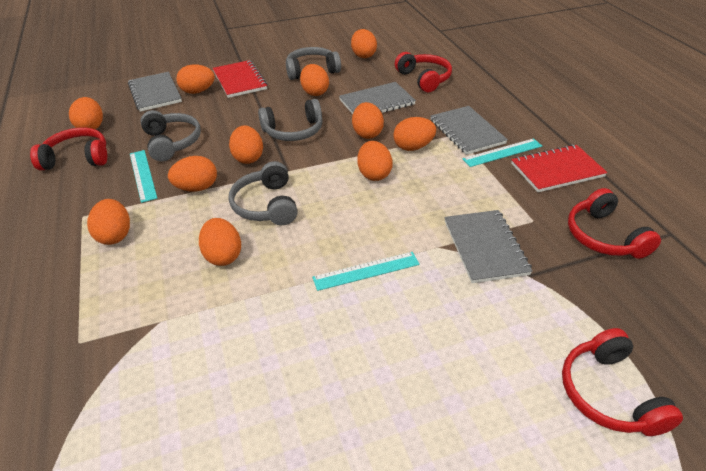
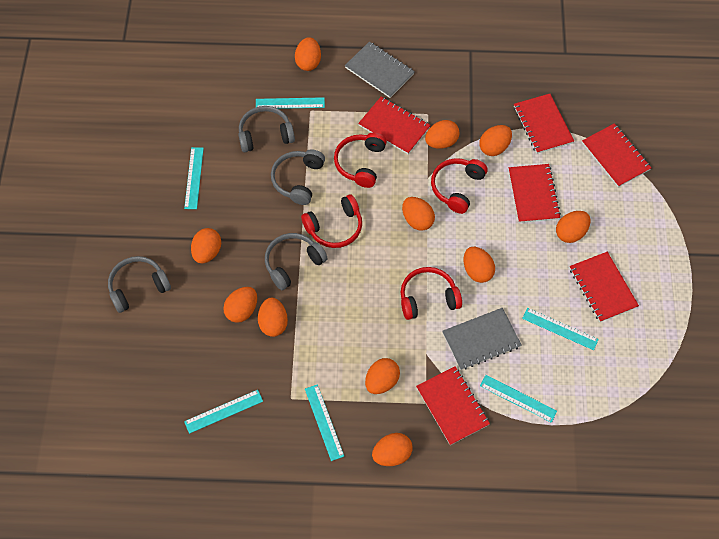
grey notebook: 4 -> 2
red notebook: 2 -> 6
turquoise ruler: 3 -> 6

